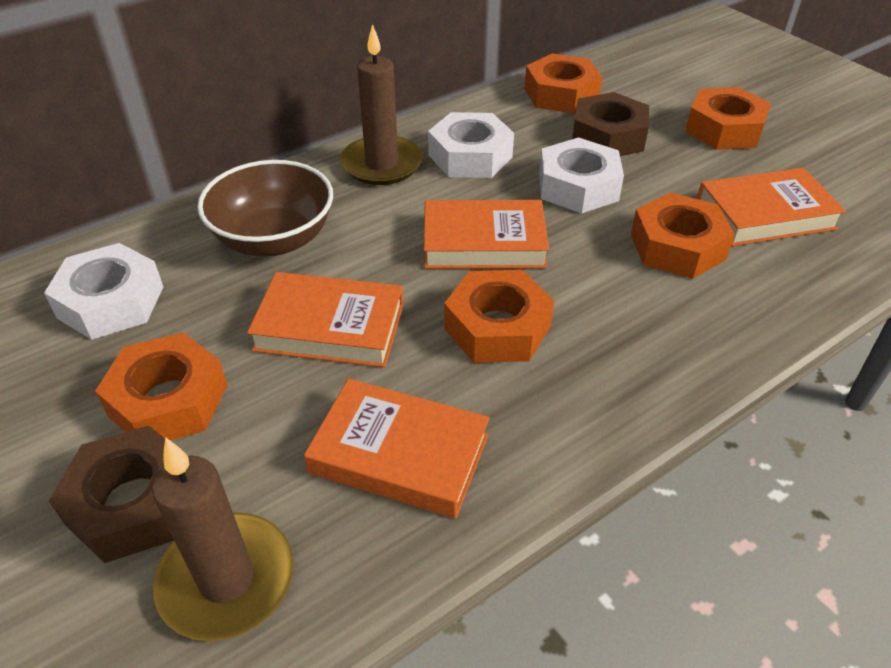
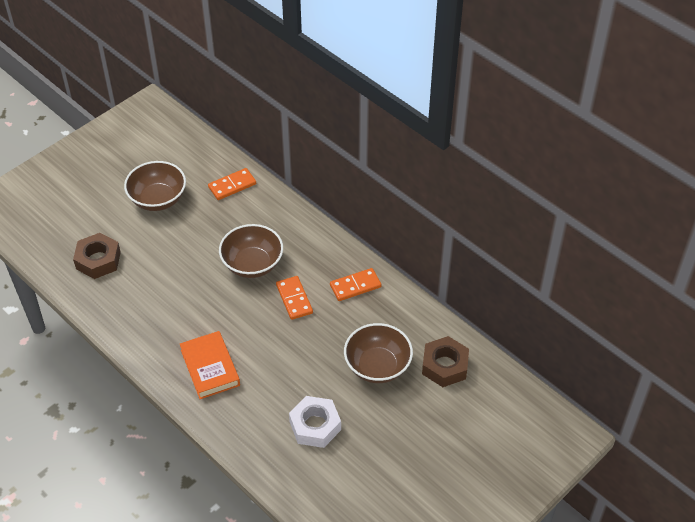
brown bowl: 1 -> 3
brown candle: 2 -> 0
orange book: 4 -> 1
orange domino: 0 -> 3
orange nut: 5 -> 0
white nut: 3 -> 1

